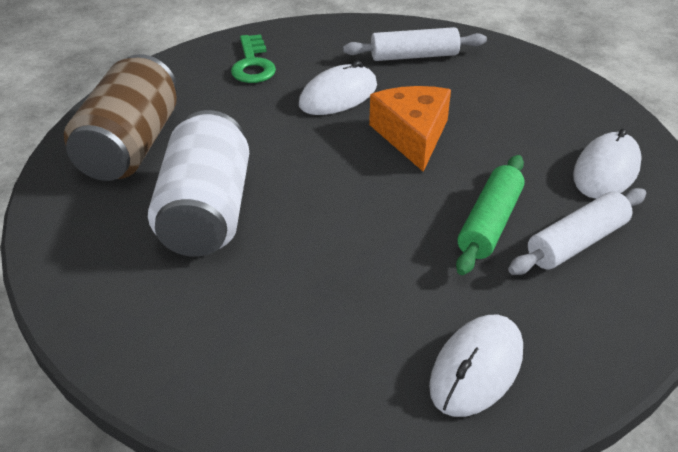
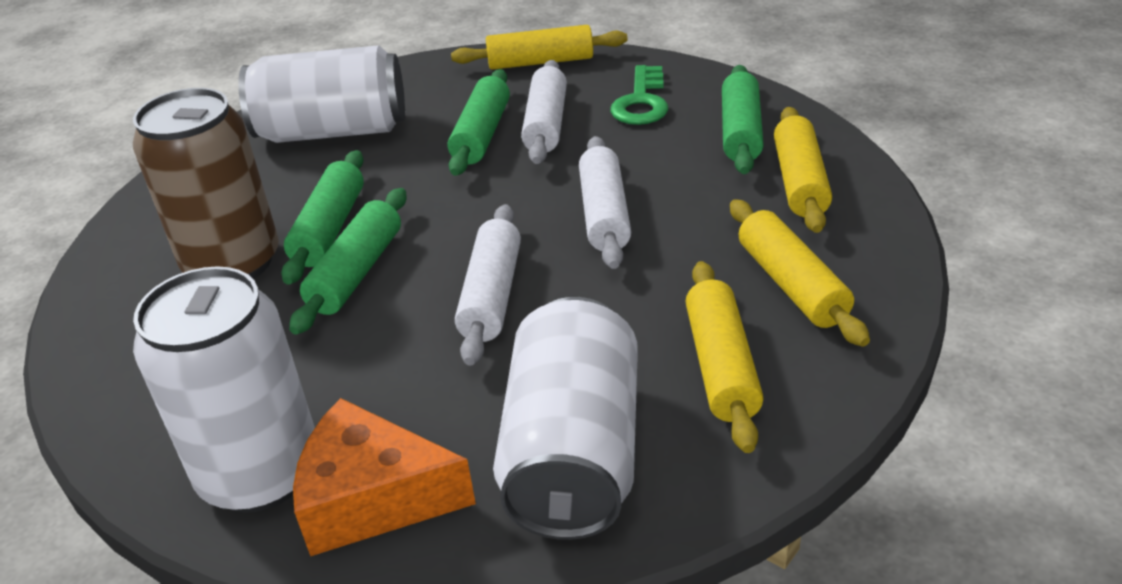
green rolling pin: 1 -> 4
white can: 1 -> 3
white mouse: 3 -> 0
white rolling pin: 2 -> 3
yellow rolling pin: 0 -> 4

